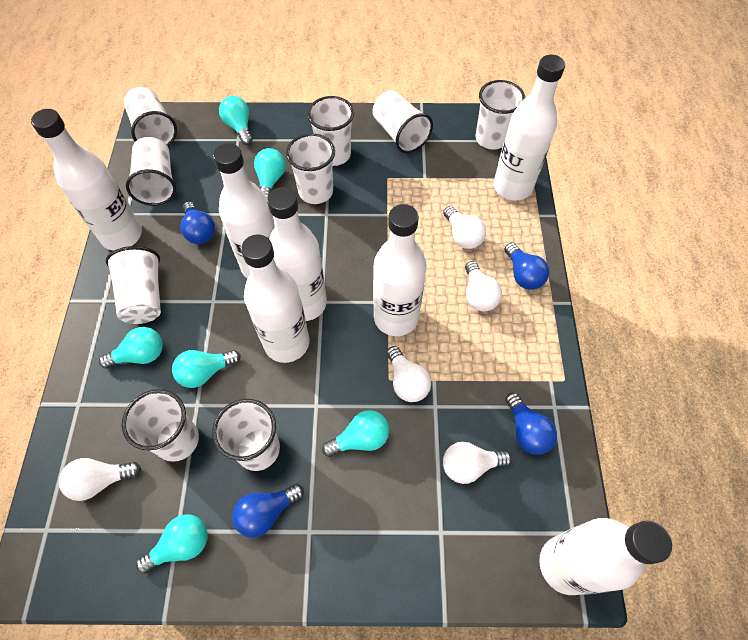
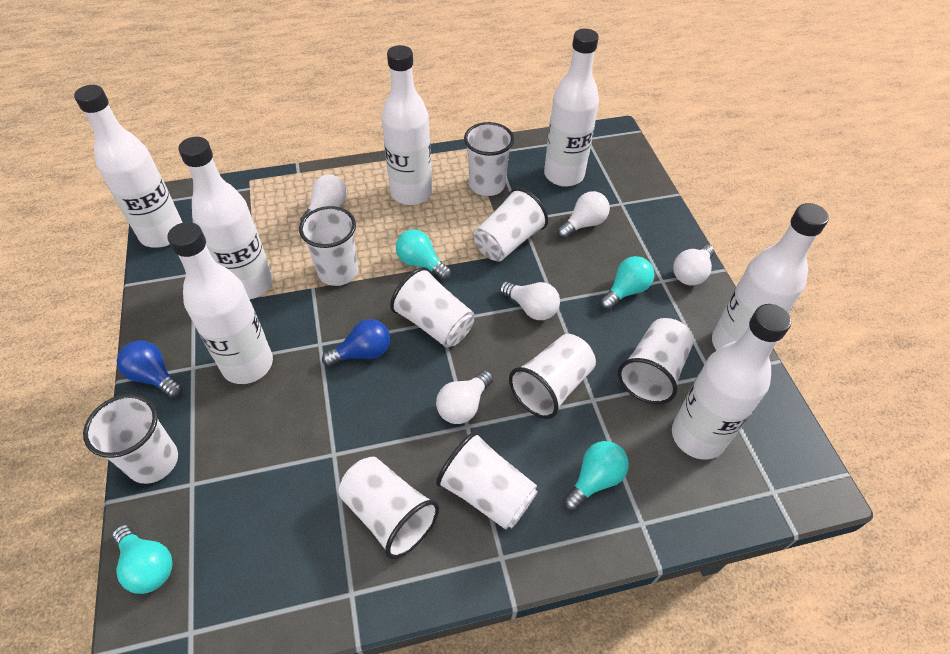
blue light bulb: 4 -> 2
turquoise light bulb: 6 -> 4

